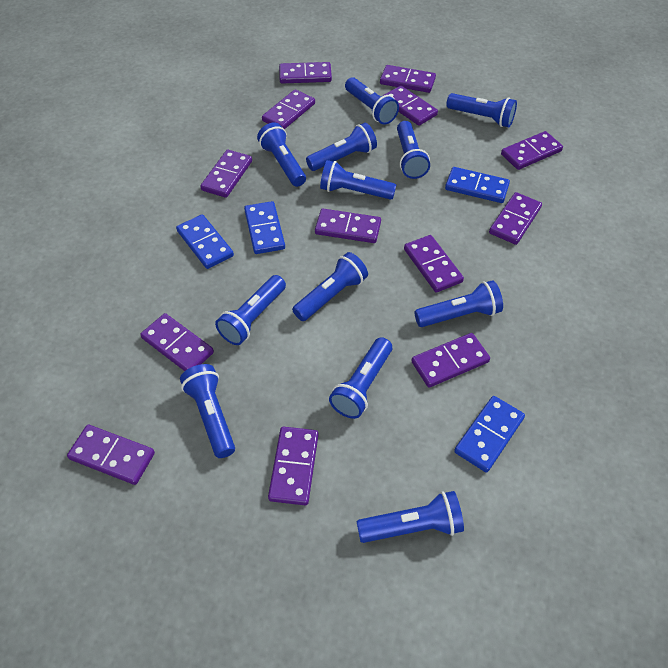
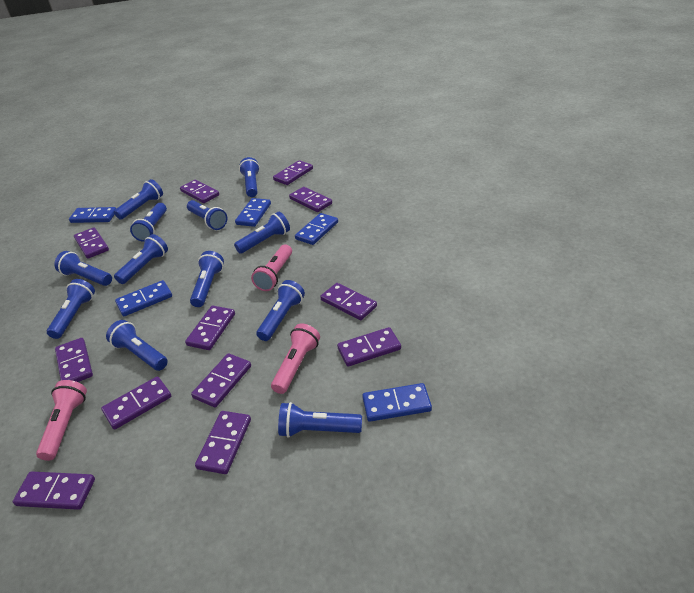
blue domino: 4 -> 5
pink flashlight: 0 -> 3
purple domino: 13 -> 12

